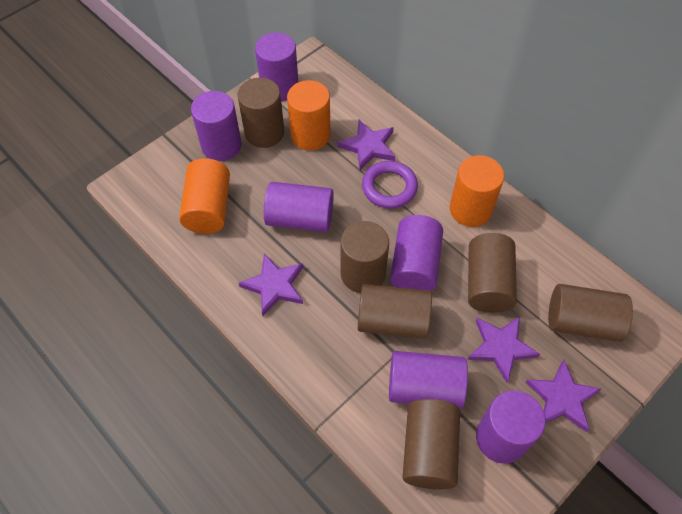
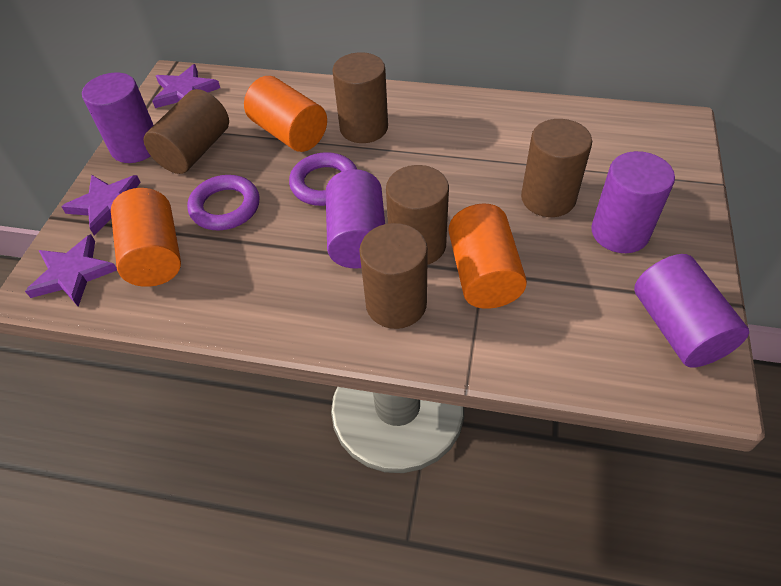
brown cylinder: 6 -> 5
purple cylinder: 6 -> 4
purple ring: 1 -> 2
purple star: 4 -> 3

